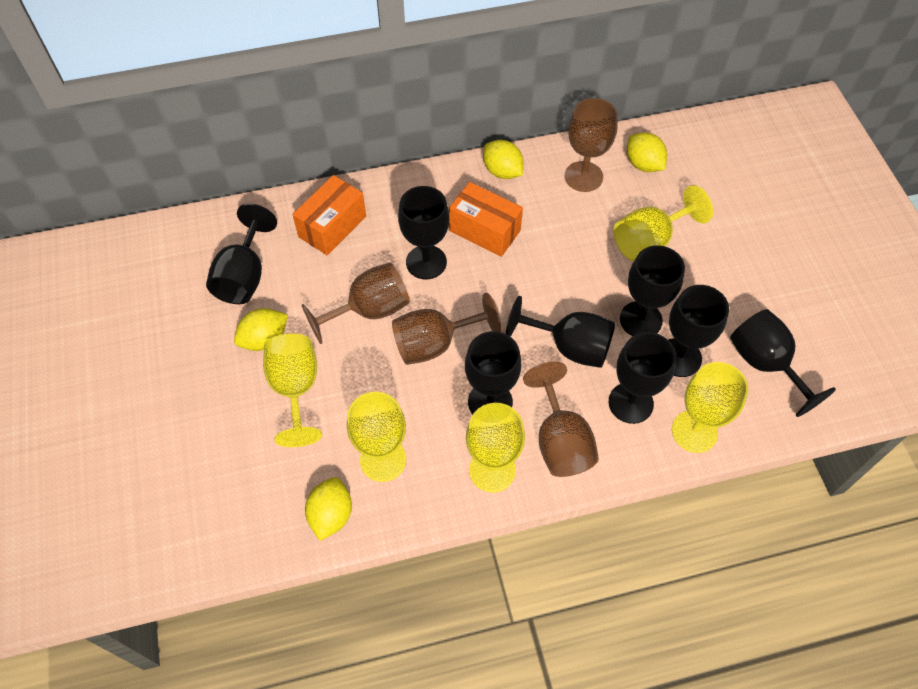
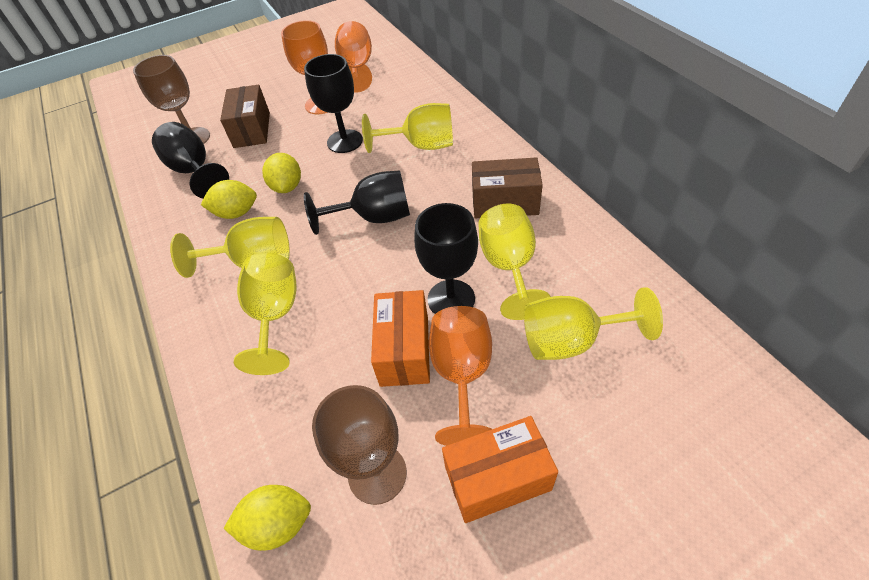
black goblet: 8 -> 4
brown box: 0 -> 2
brown goblet: 4 -> 2
orange goblet: 0 -> 3
yellow lemon: 4 -> 3

